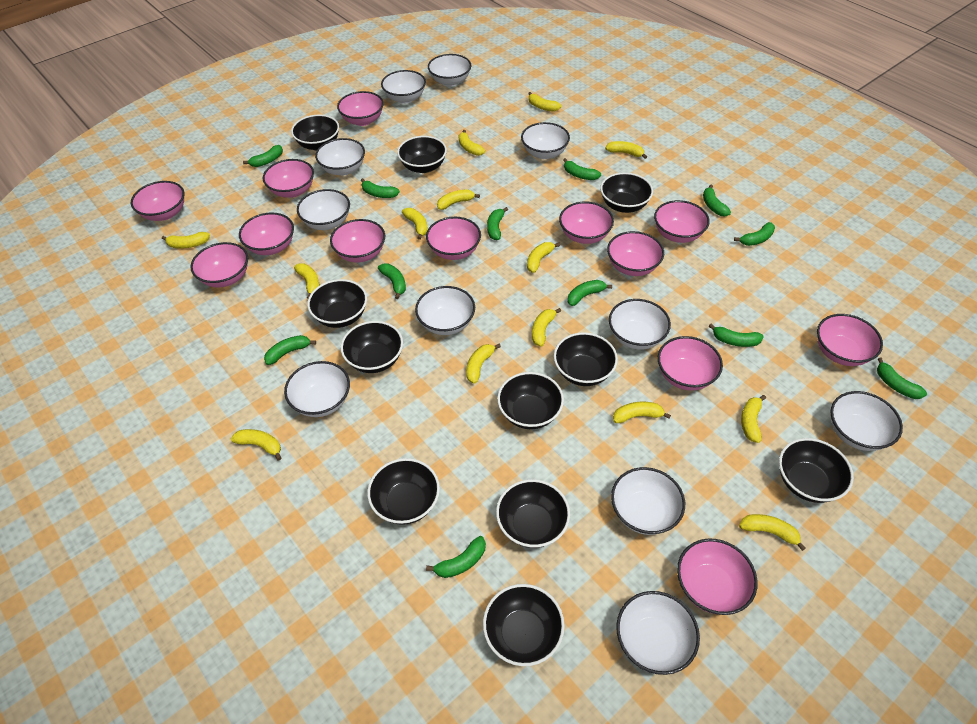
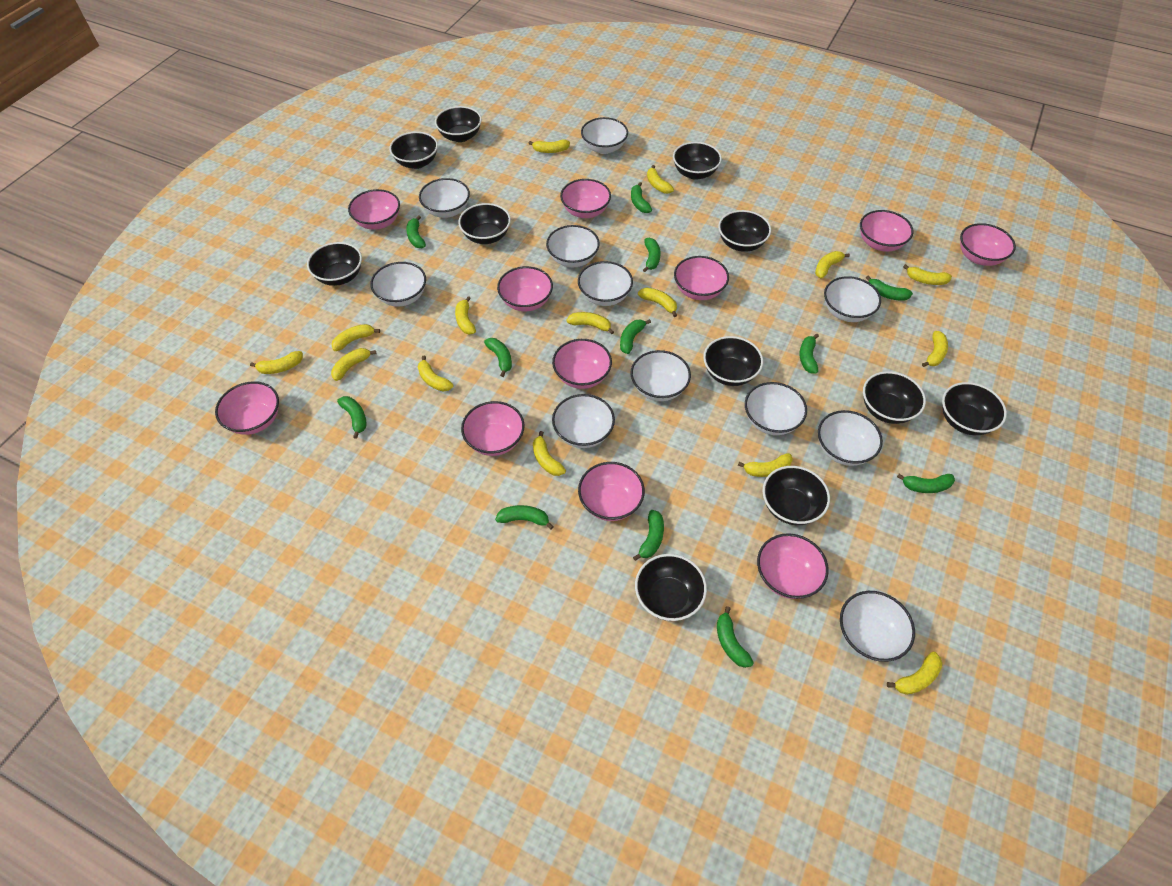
pink bowl: 13 -> 11
yellow banana: 14 -> 15

